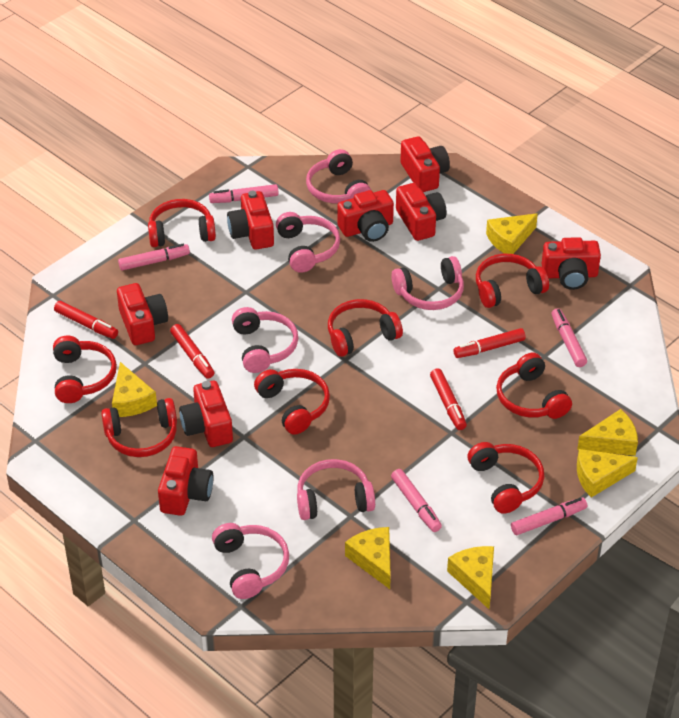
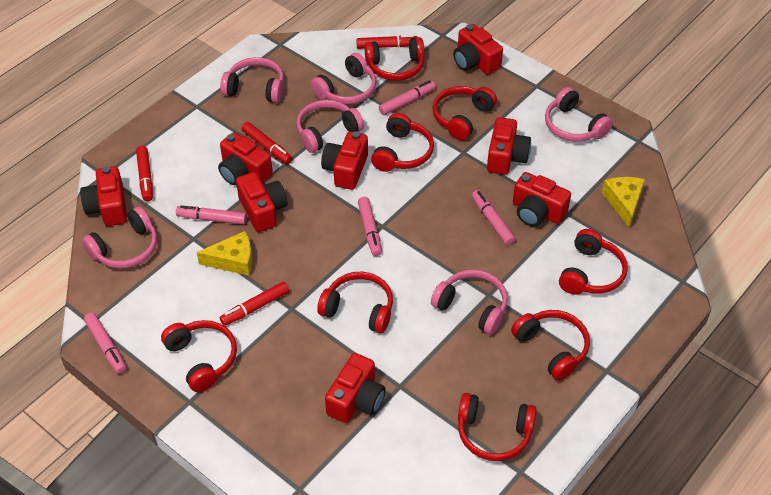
yellow cheese: 6 -> 2

